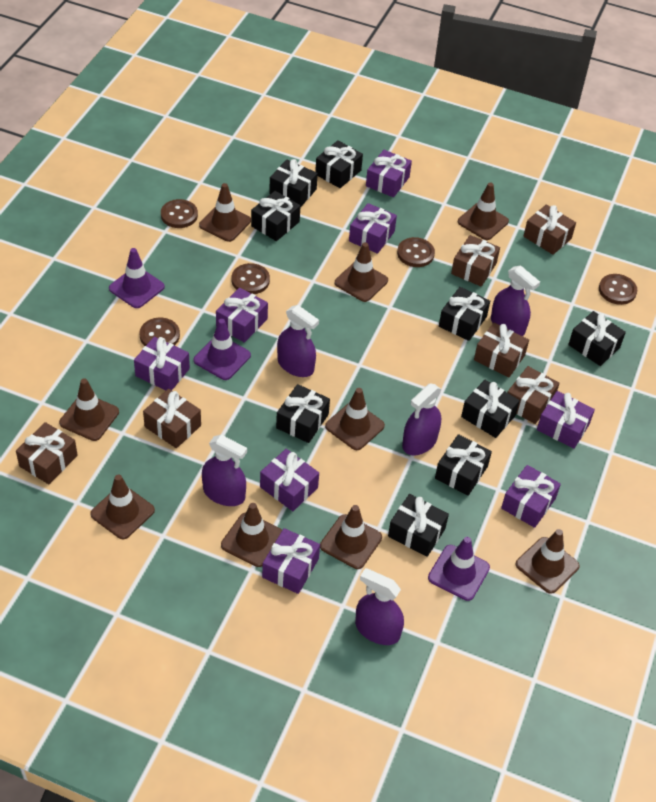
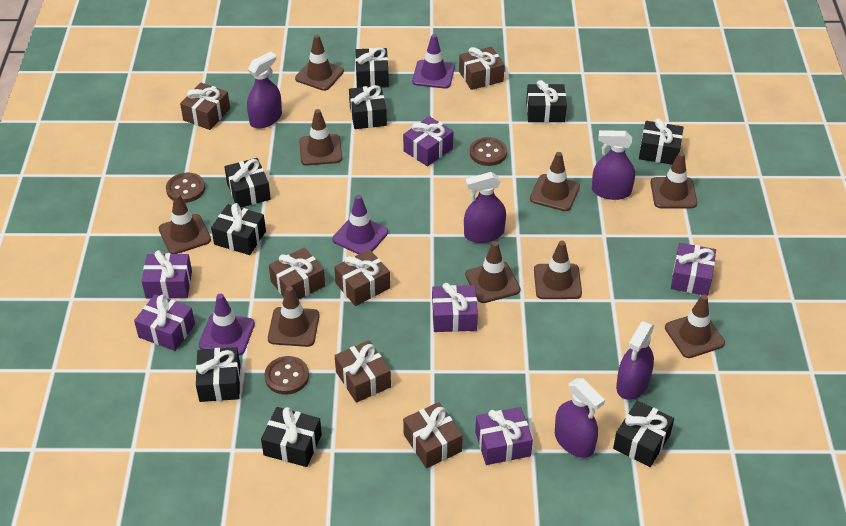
brown button: 5 -> 3
purple gift: 8 -> 6

